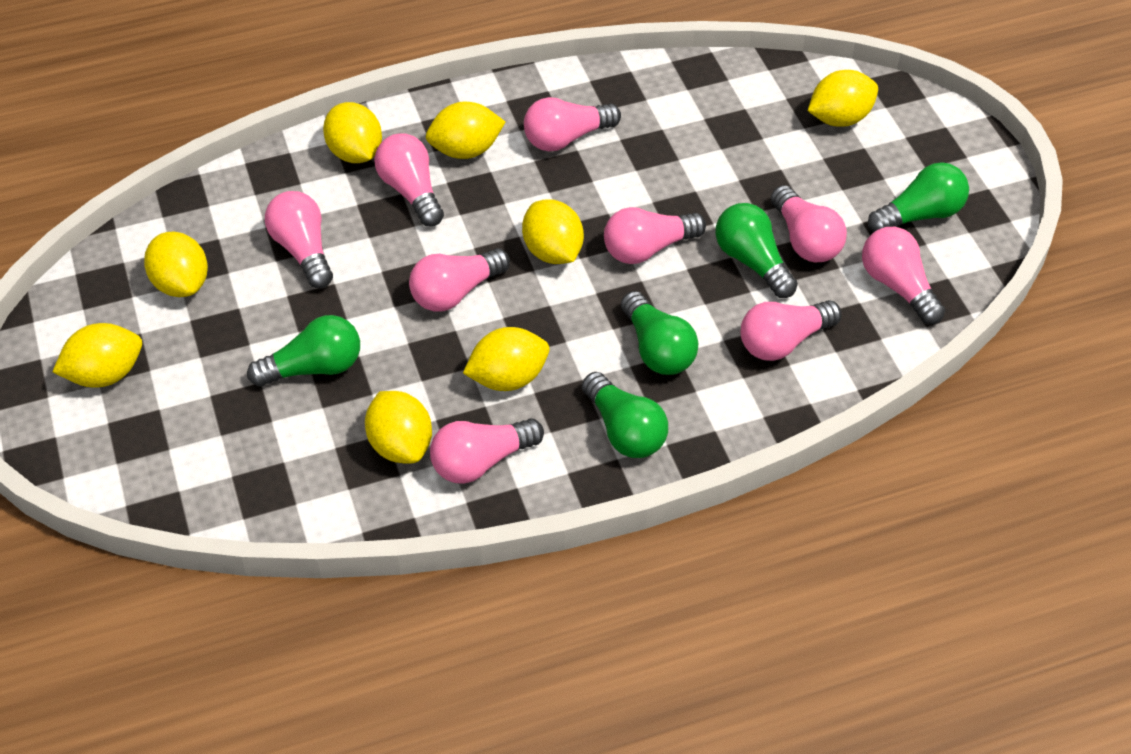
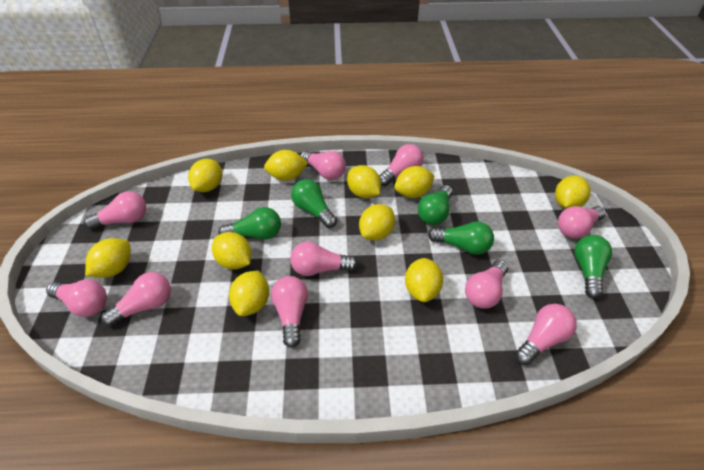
pink light bulb: 9 -> 10
yellow lemon: 8 -> 10

